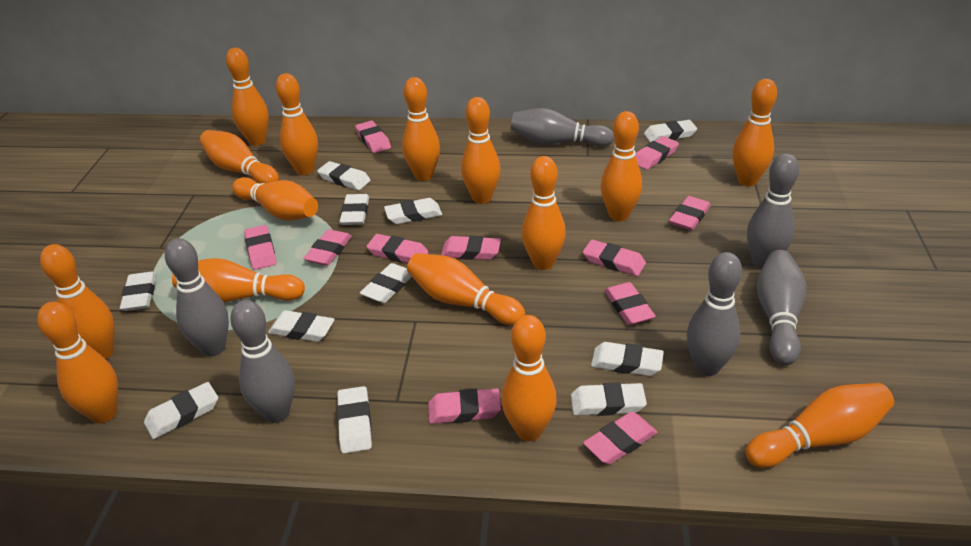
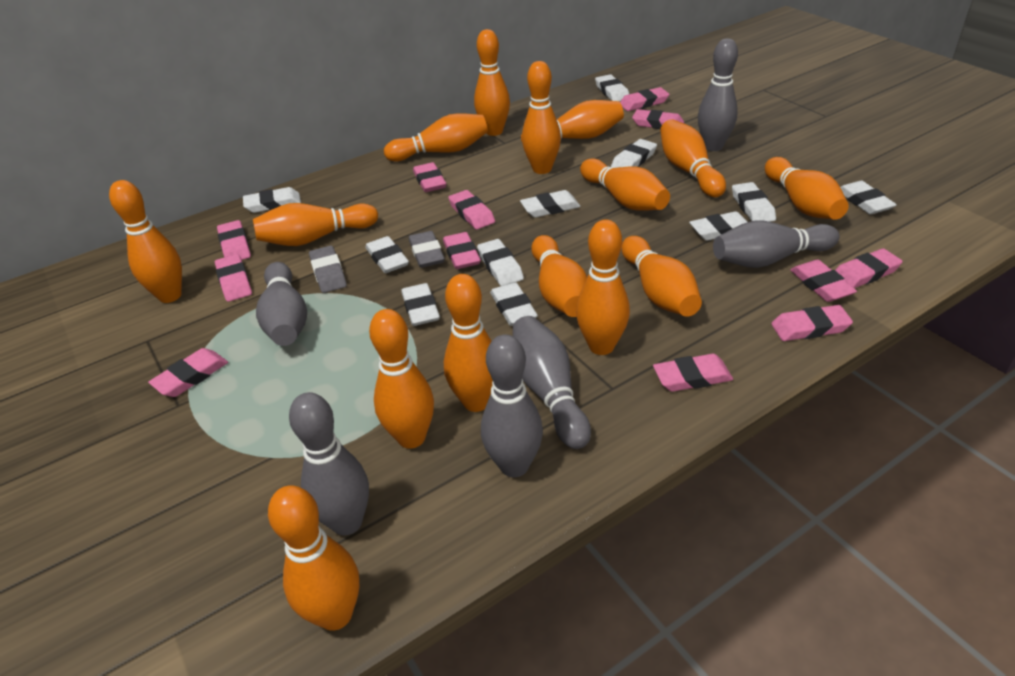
grey eraser: 0 -> 2
pink eraser: 11 -> 12

